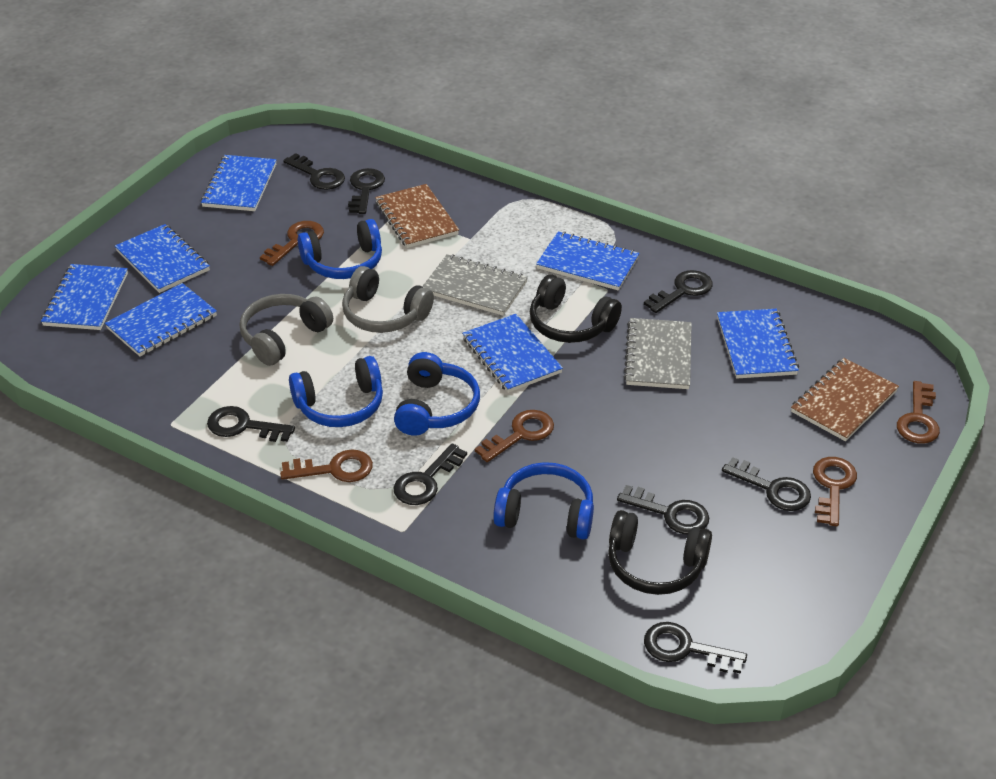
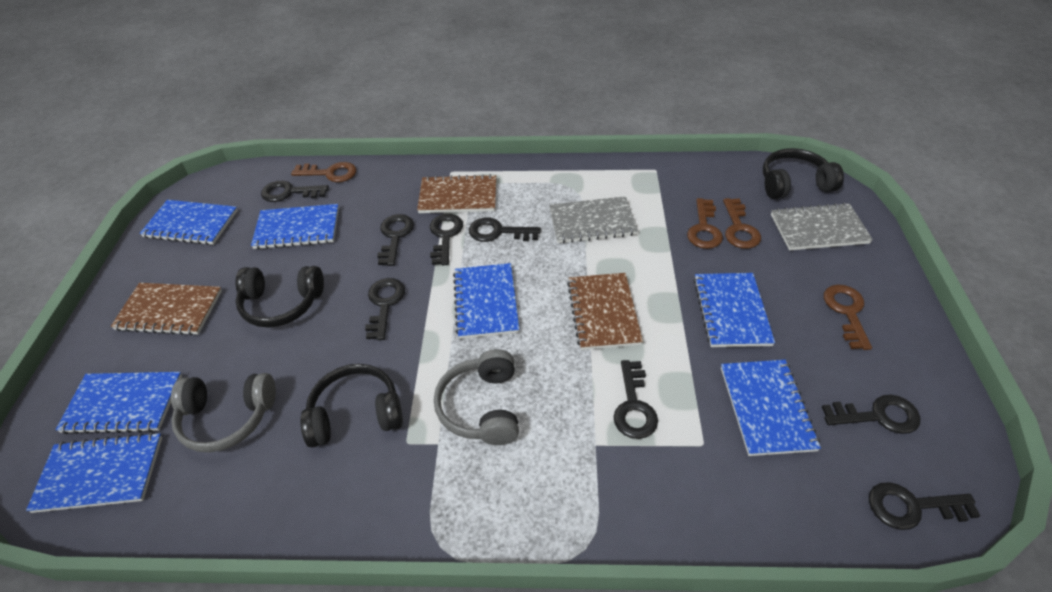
black headphones: 2 -> 3
blue headphones: 4 -> 0
brown key: 5 -> 4
brown notebook: 2 -> 3

